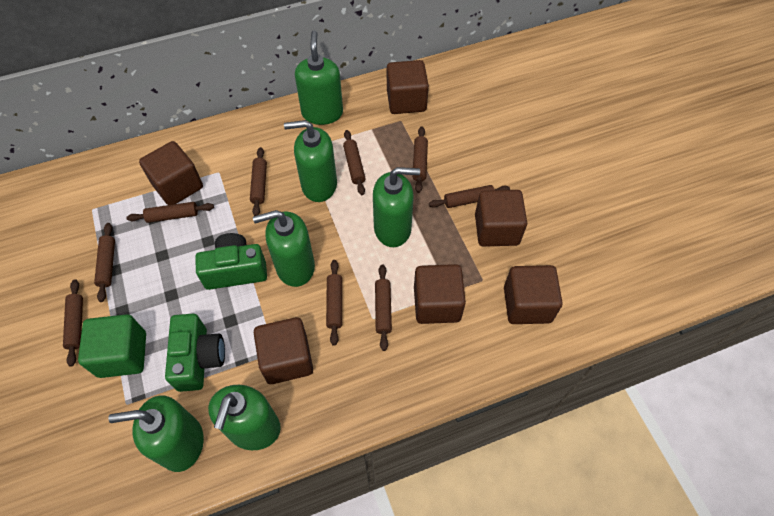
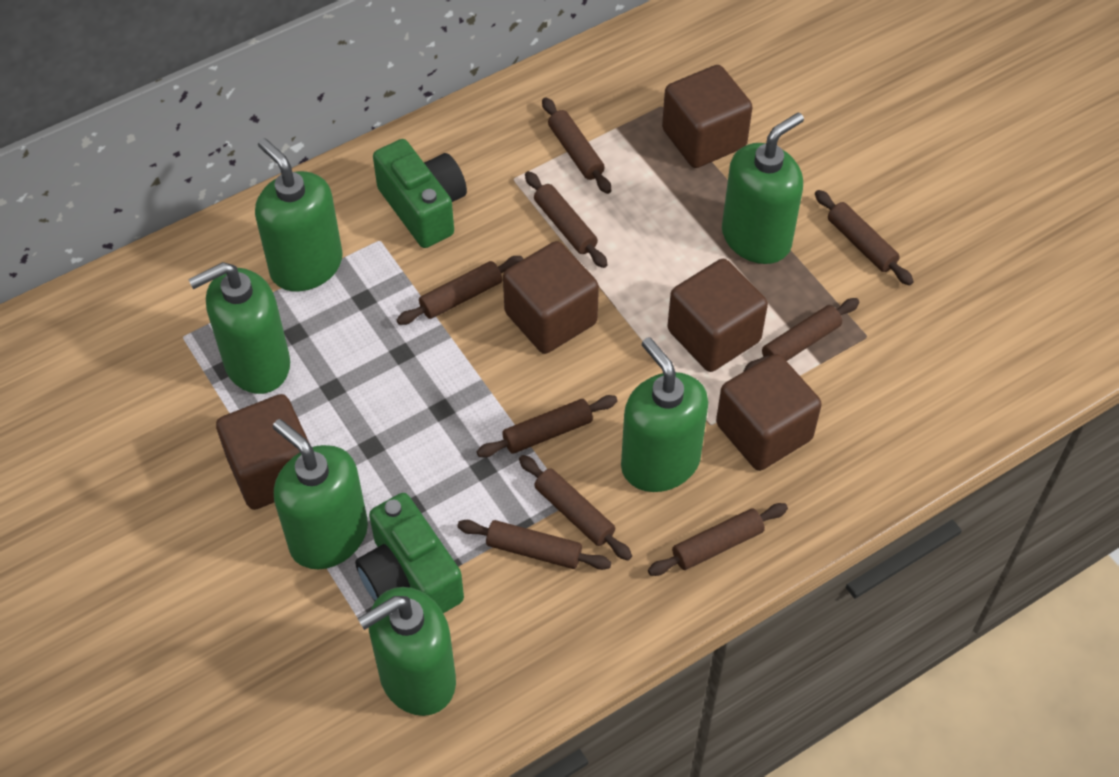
brown cube: 6 -> 5
green cube: 1 -> 0

